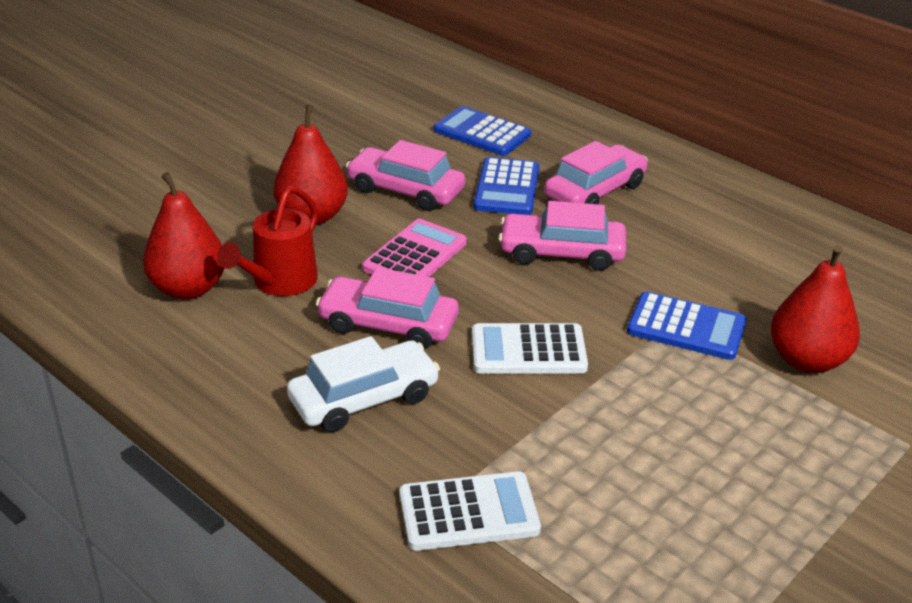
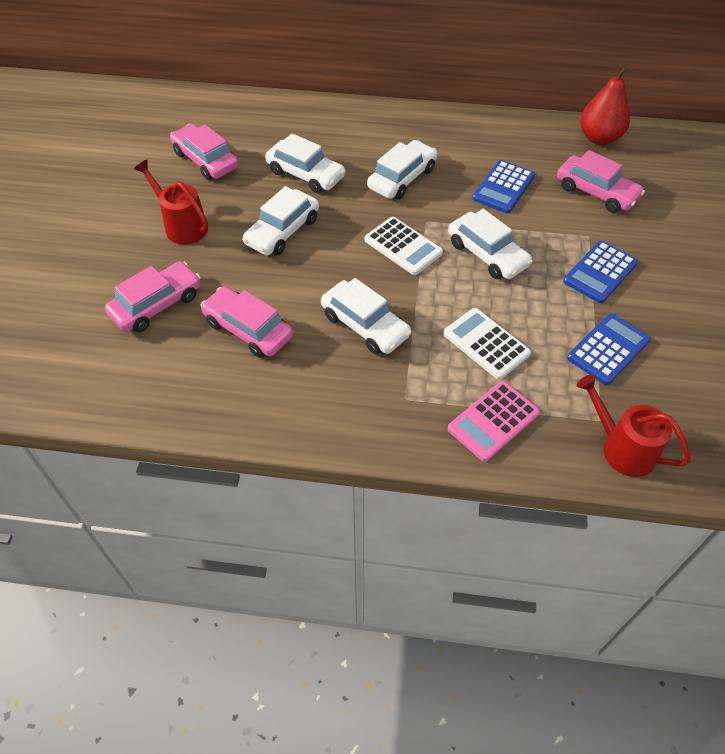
red pear: 3 -> 1
red watering can: 1 -> 2
white car: 1 -> 5

